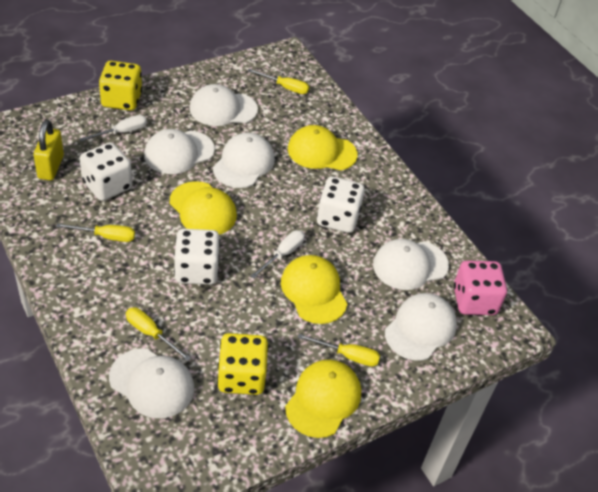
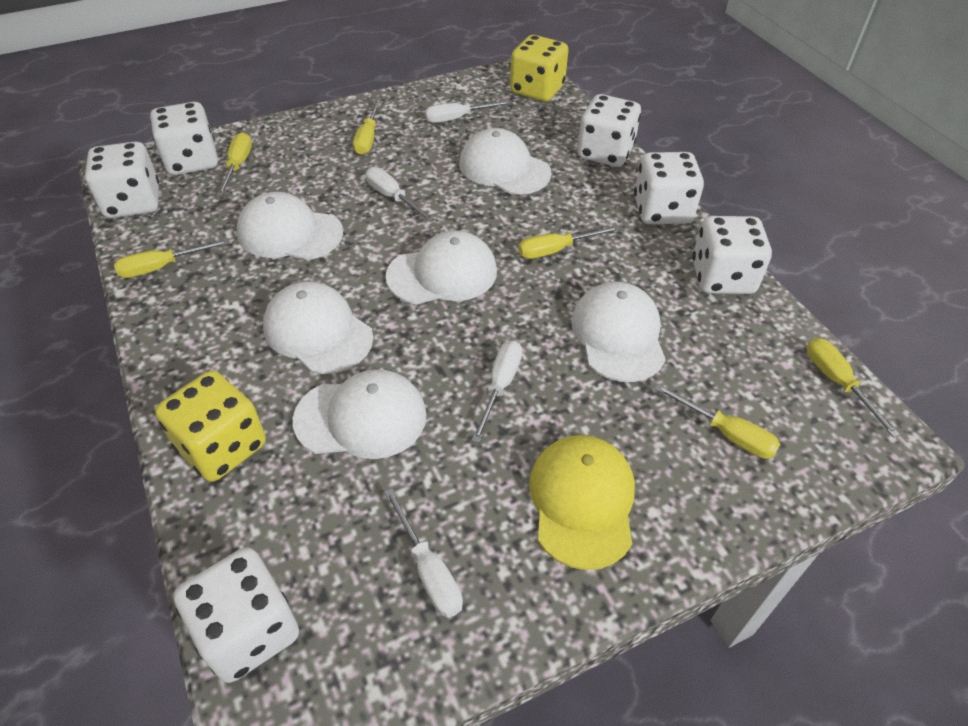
pink dice: 1 -> 0
white dice: 3 -> 6
white screwdriver: 2 -> 4
yellow cap: 4 -> 1
yellow padlock: 1 -> 0
yellow screwdriver: 4 -> 6

